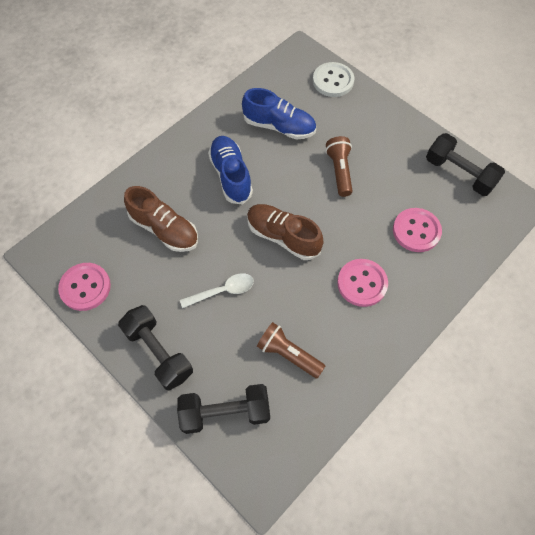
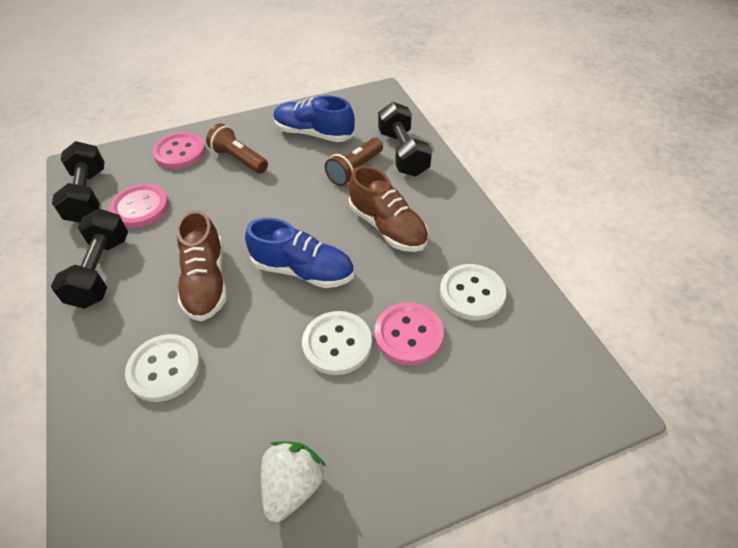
white button: 1 -> 3
white spoon: 1 -> 0
white strawberry: 0 -> 1

